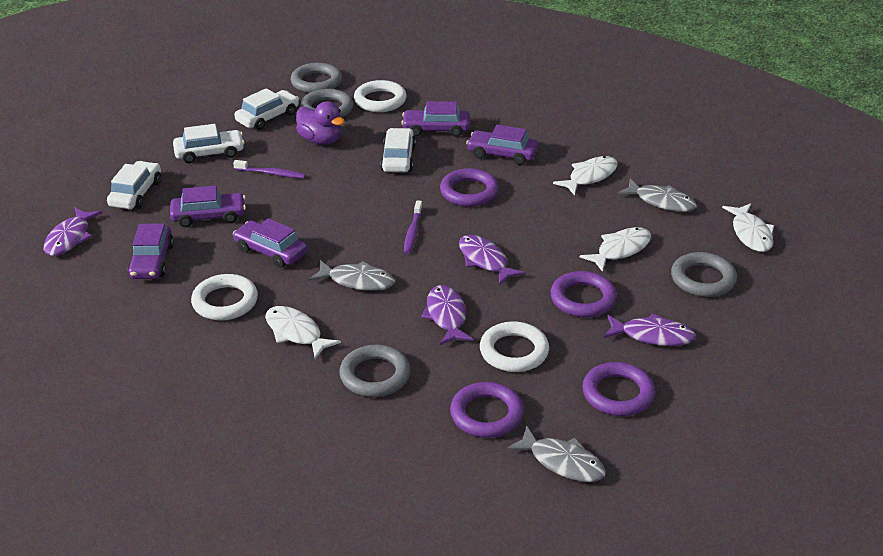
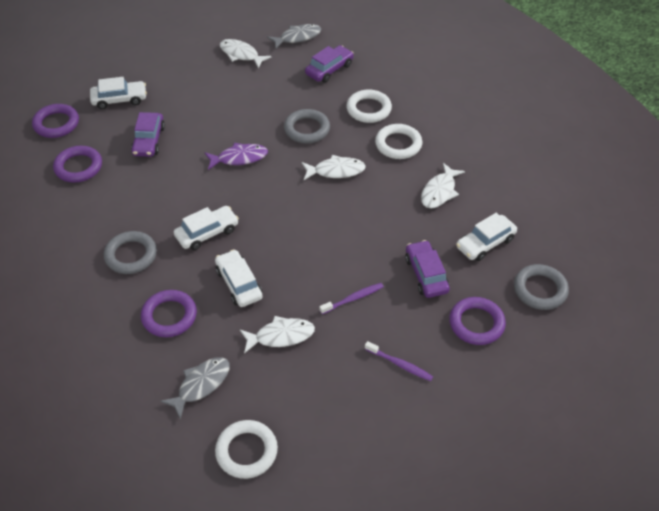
grey fish: 3 -> 2
grey ring: 4 -> 3
purple car: 5 -> 3
purple duck: 1 -> 0
purple fish: 4 -> 1

